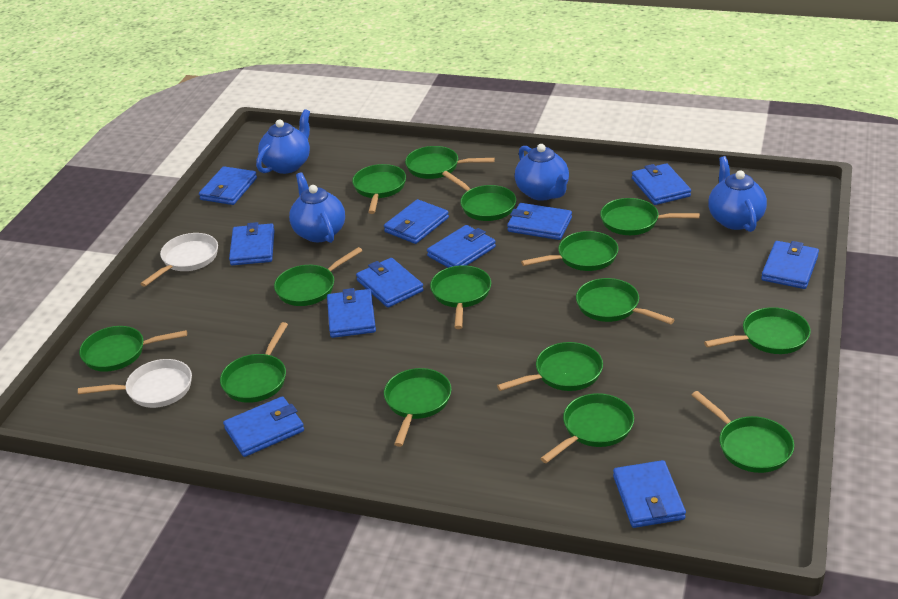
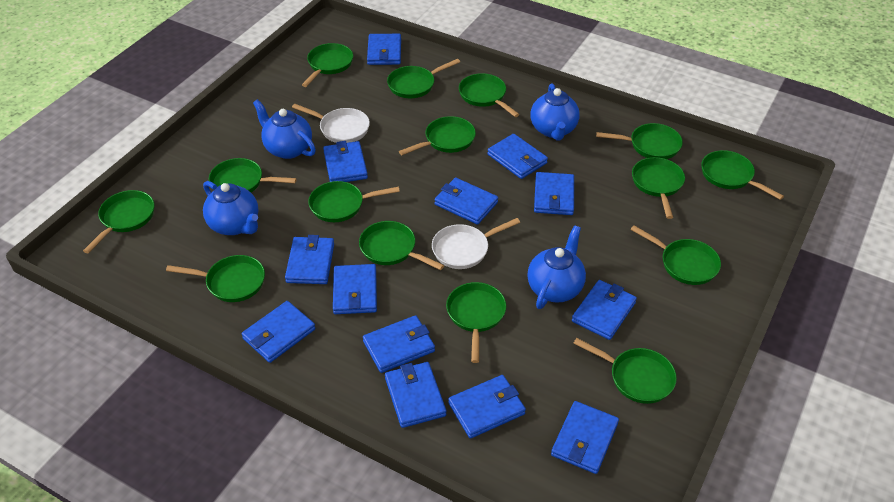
blue wallet: 11 -> 13

